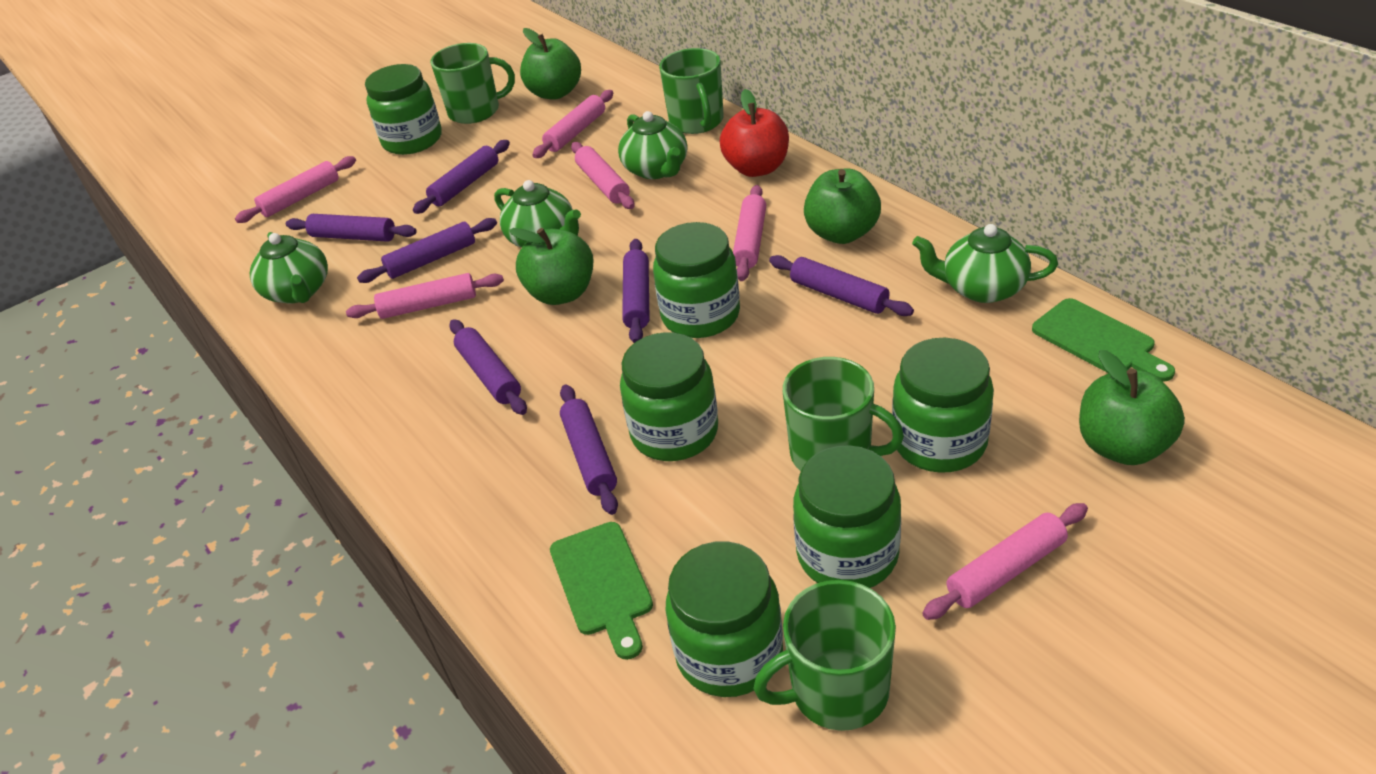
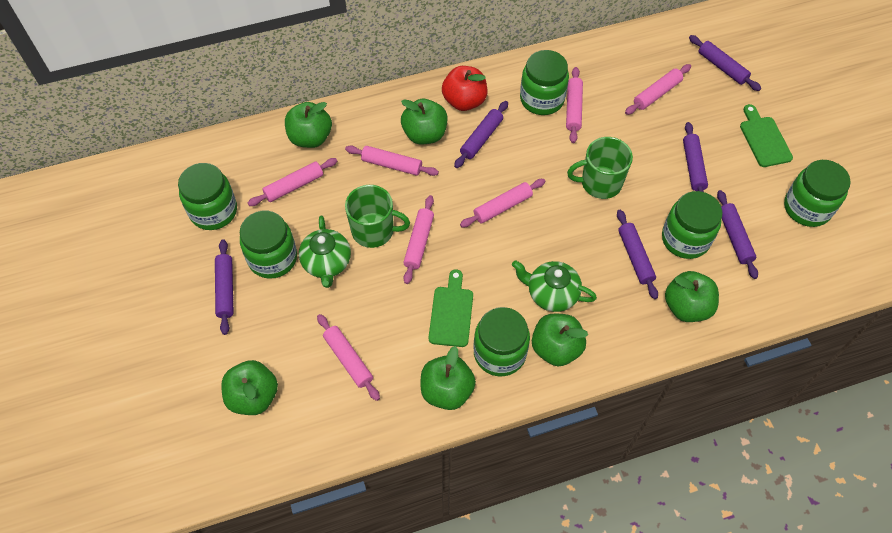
green apple: 4 -> 6
green mug: 4 -> 2
green teapot: 4 -> 2
pink rolling pin: 6 -> 7
purple rolling pin: 7 -> 6

